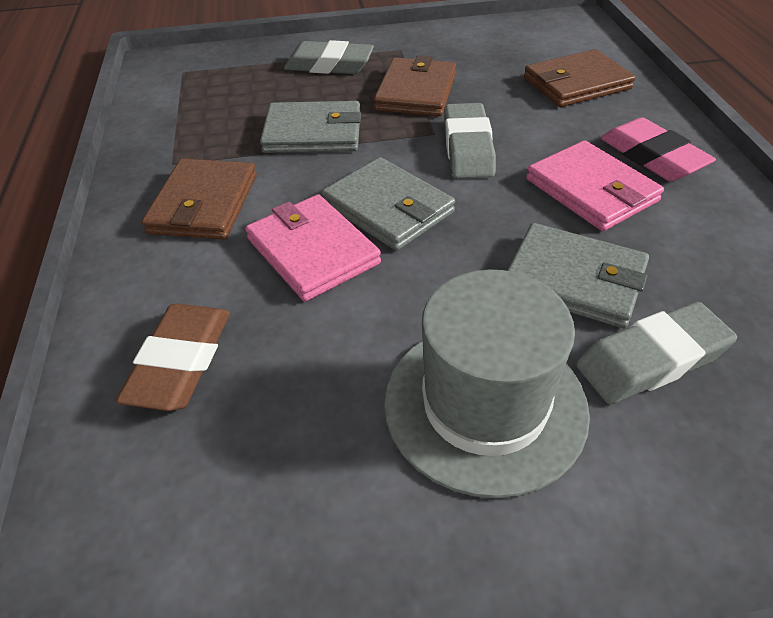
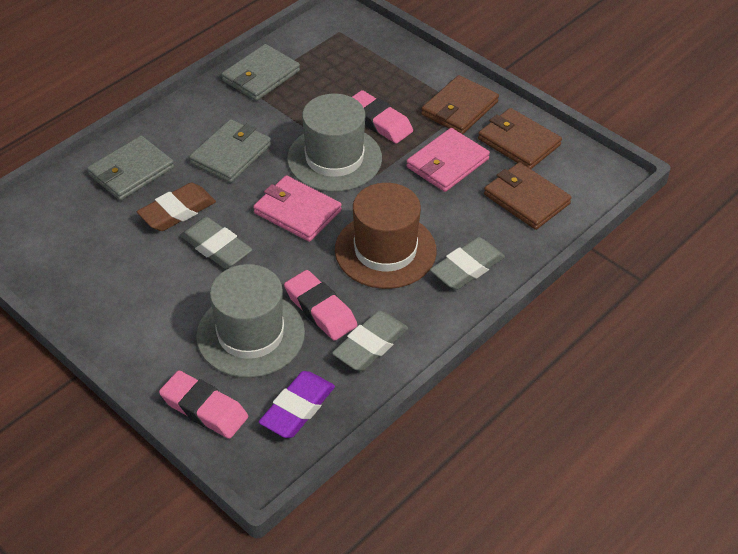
brown hat: 0 -> 1
grey hat: 1 -> 2
pink eraser: 1 -> 3
purple eraser: 0 -> 1

